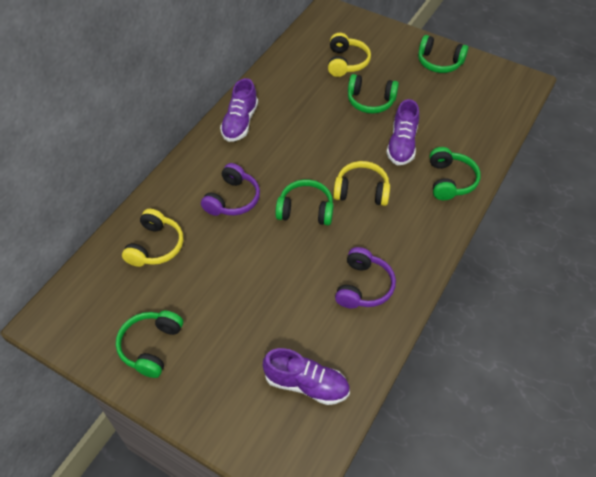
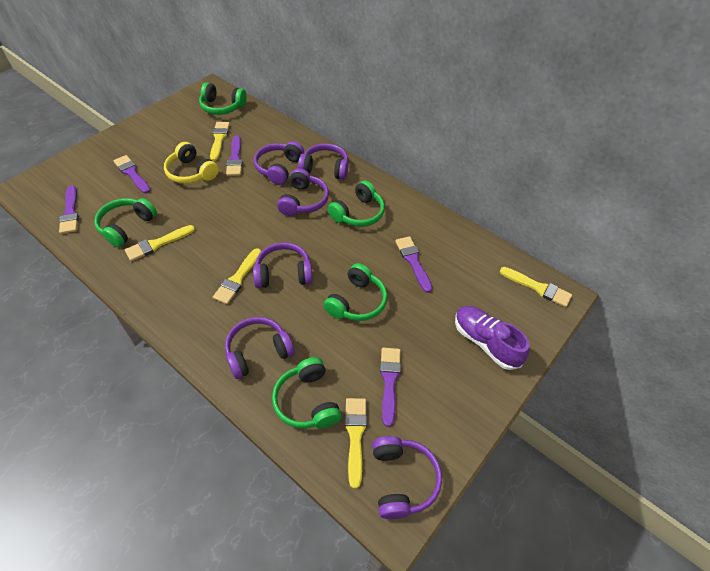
purple brush: 0 -> 5
purple headphones: 2 -> 6
purple shoe: 3 -> 1
yellow brush: 0 -> 5
yellow headphones: 3 -> 1

